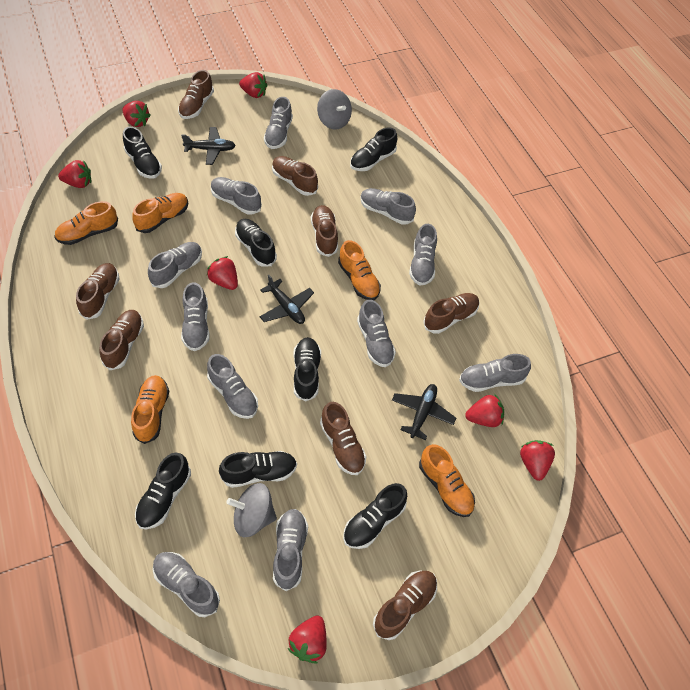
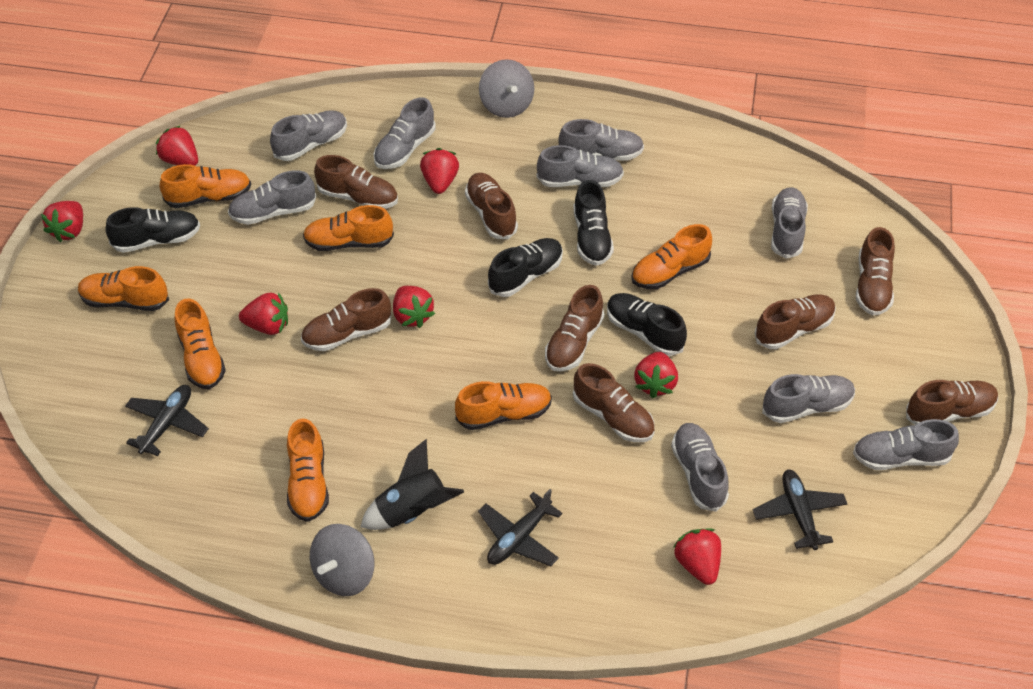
black rocket: 0 -> 1
black shoe: 7 -> 4
grey shoe: 11 -> 9
orange shoe: 5 -> 7

